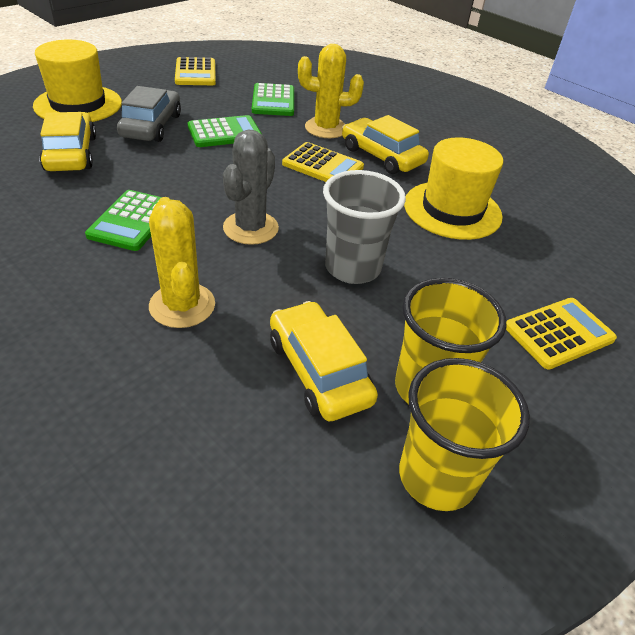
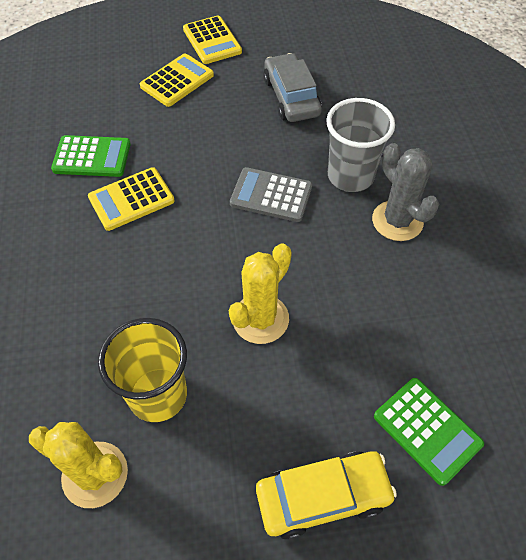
green calculator: 3 -> 2
grey calculator: 0 -> 1
yellow car: 3 -> 1
yellow cup: 2 -> 1
yellow hat: 2 -> 0

